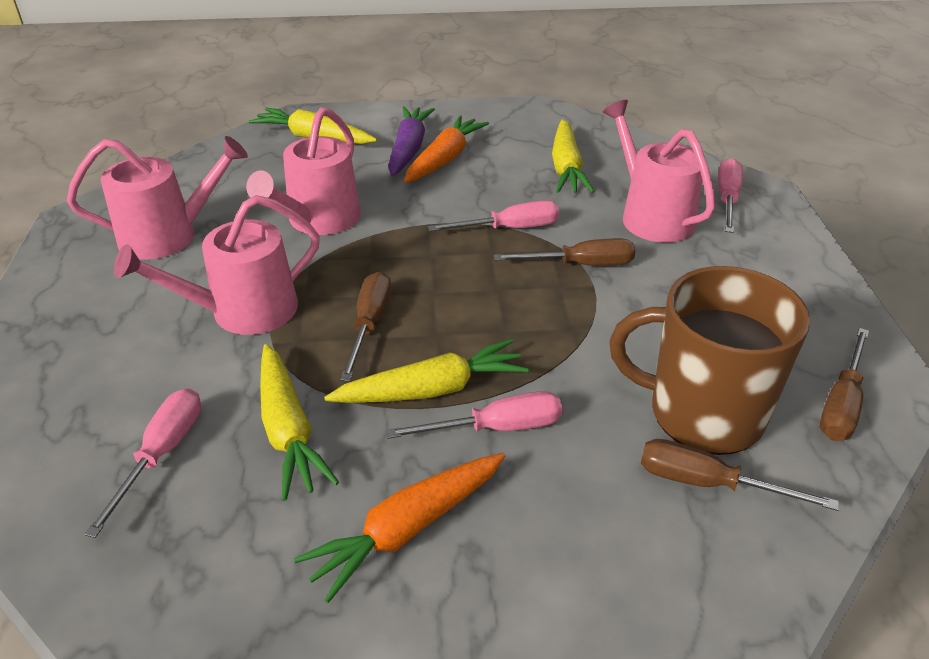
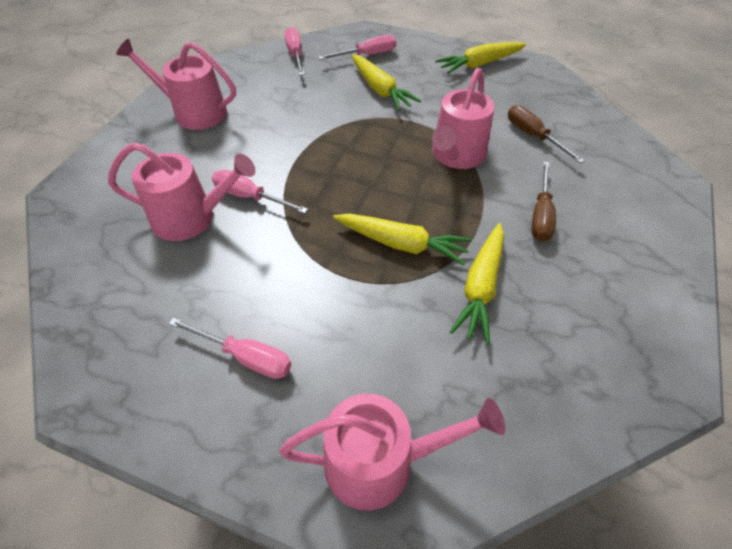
brown mug: 1 -> 0
brown screwdriver: 4 -> 2
orange carrot: 2 -> 0
purple carrot: 1 -> 0

